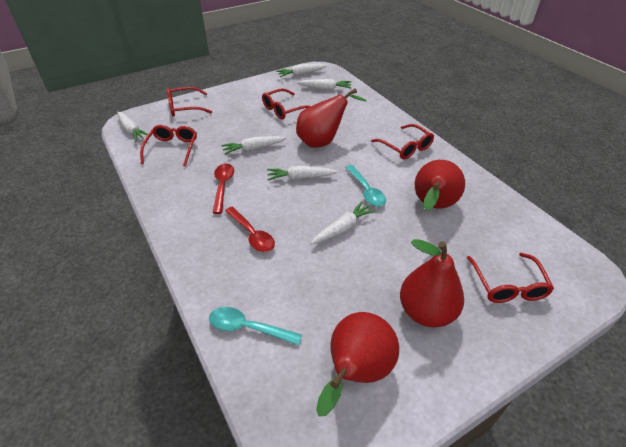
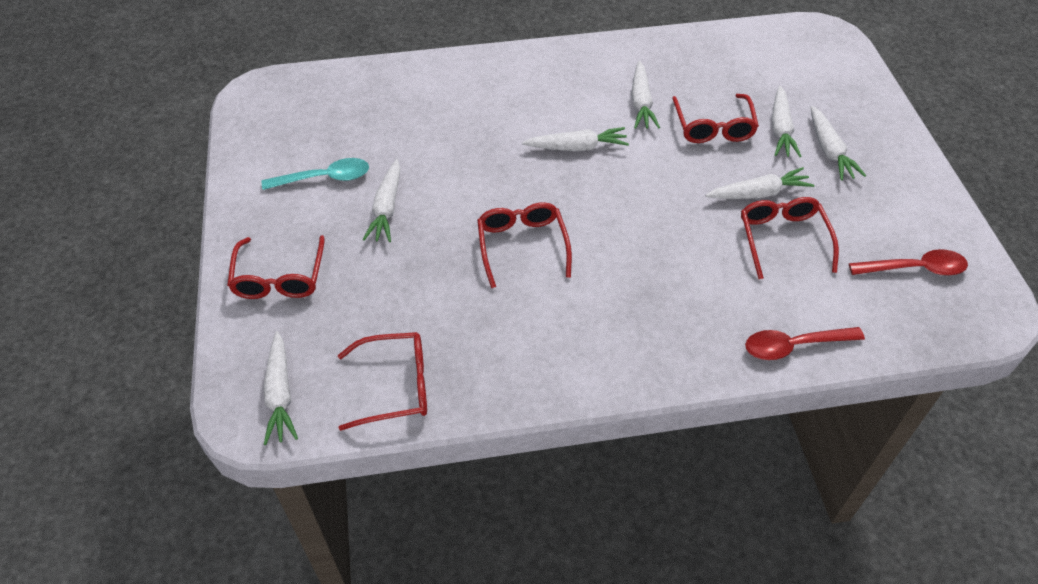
red pear: 4 -> 0
turquoise spoon: 2 -> 1
white carrot: 6 -> 7

